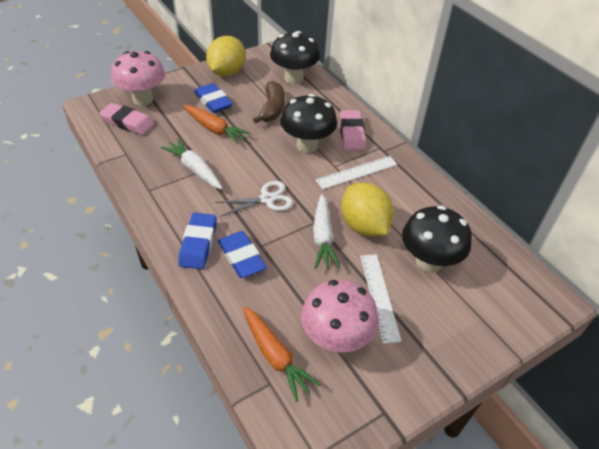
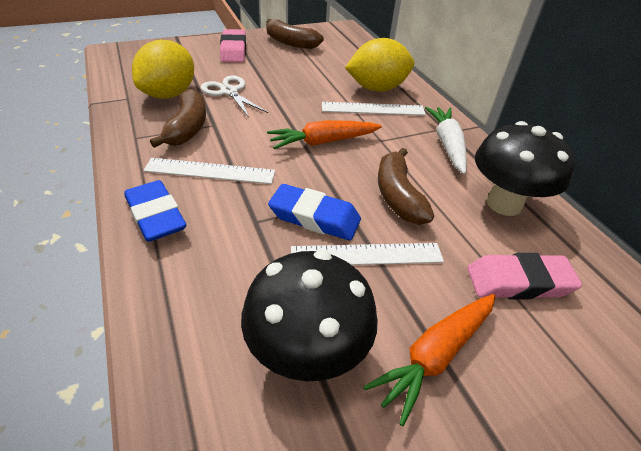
black mushroom: 3 -> 2
blue eraser: 3 -> 2
brown banana: 1 -> 3
pink mushroom: 2 -> 0
white carrot: 2 -> 1
white ruler: 2 -> 3

